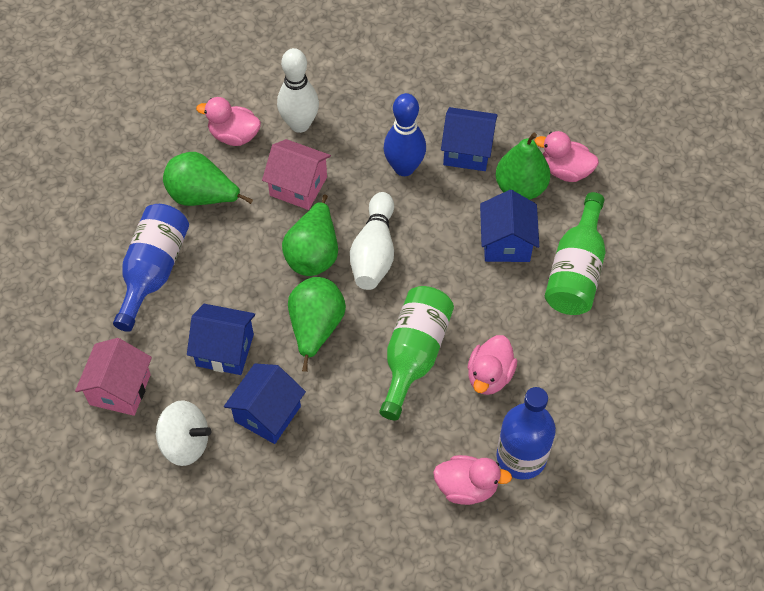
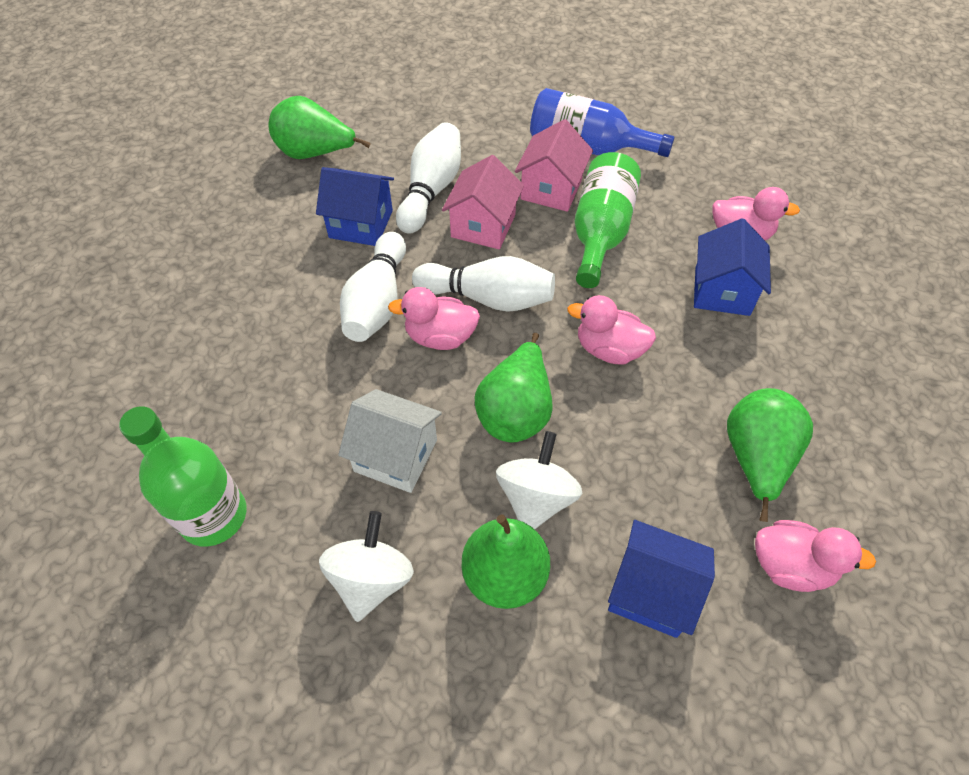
blue bottle: 2 -> 1
blue bowling pin: 1 -> 0
blue house: 4 -> 3
white bowling pin: 2 -> 3
white house: 0 -> 1
white spinning top: 1 -> 2

